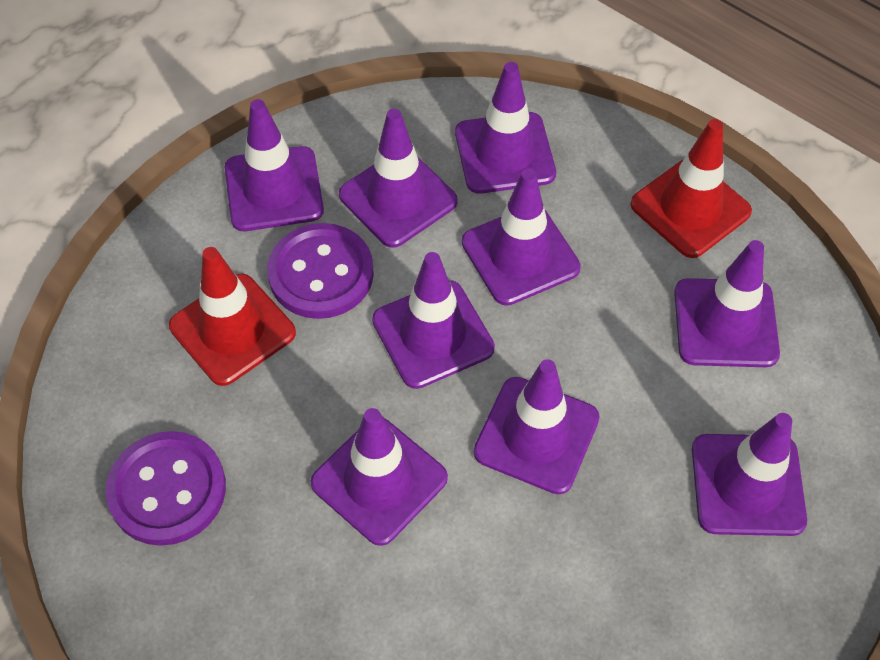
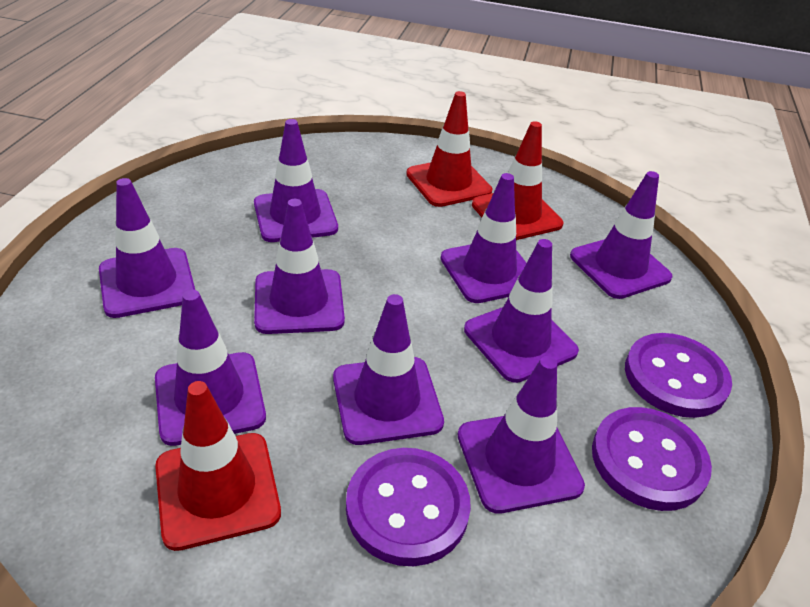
purple button: 2 -> 3
red traffic cone: 2 -> 3

